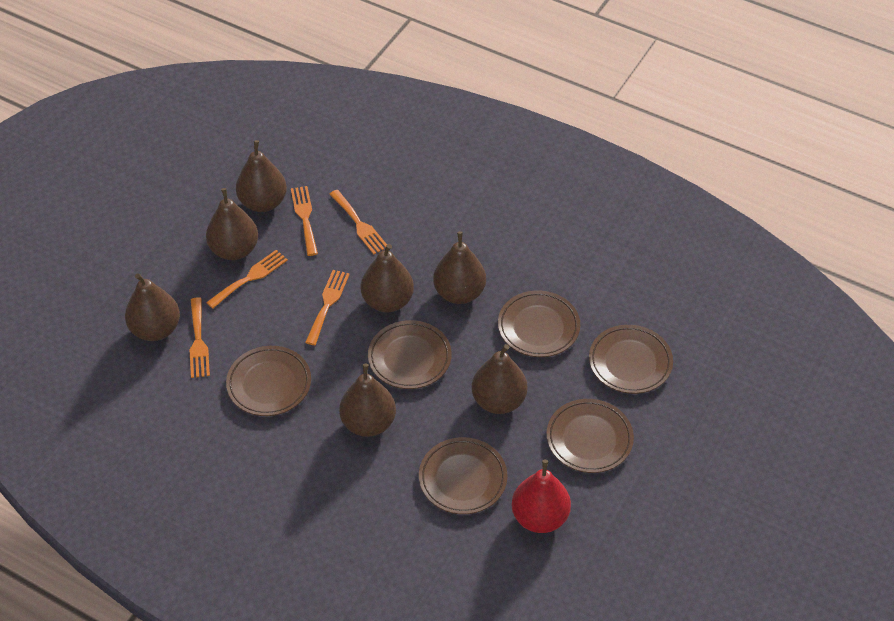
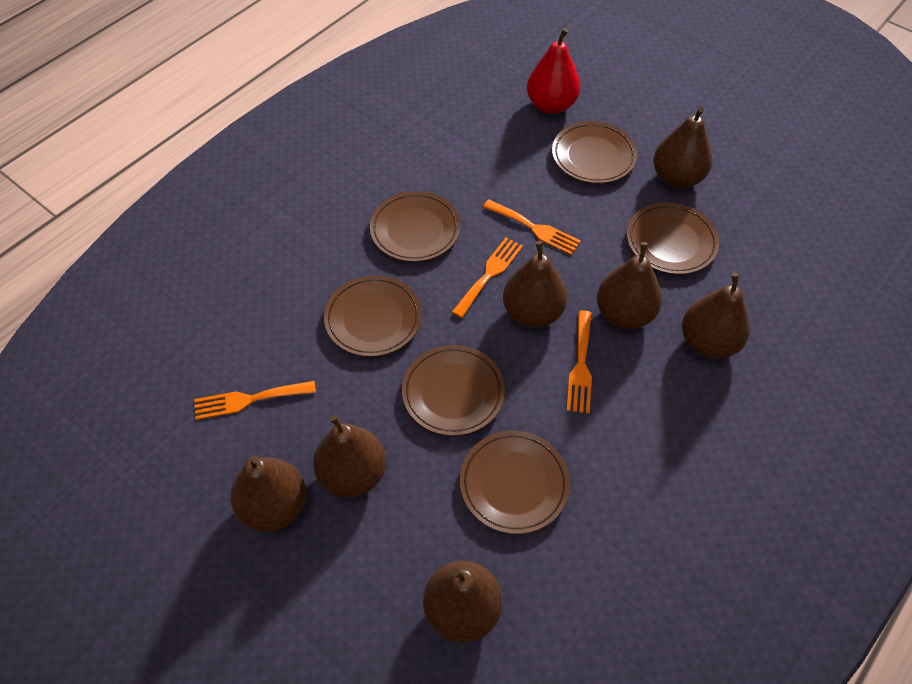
orange fork: 5 -> 4

